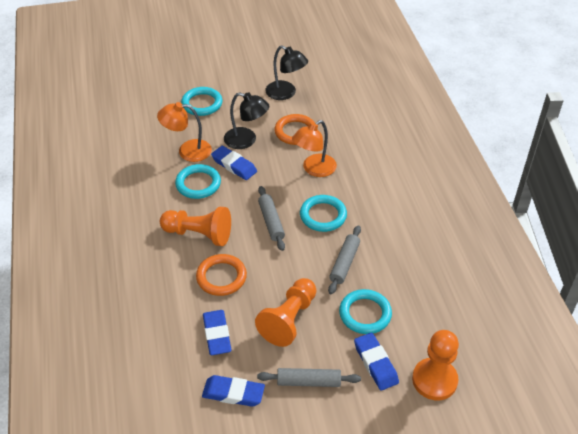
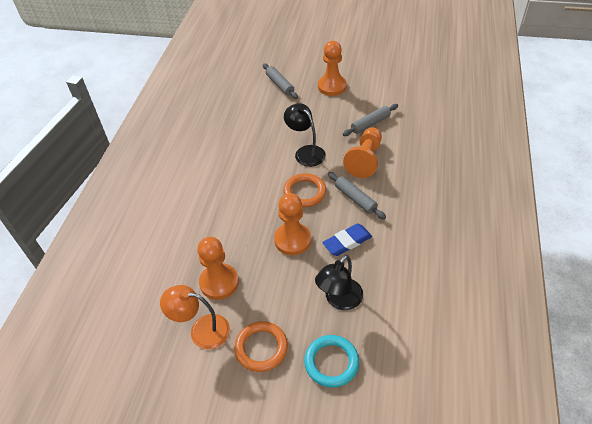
blue eraser: 4 -> 1
orange lamp: 2 -> 1
orange pawn: 3 -> 4
turquoise ring: 4 -> 1

